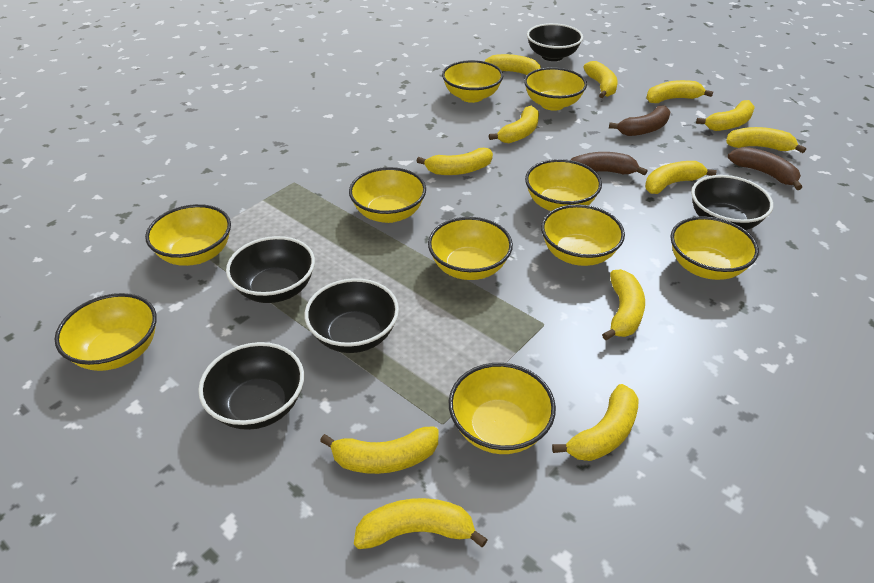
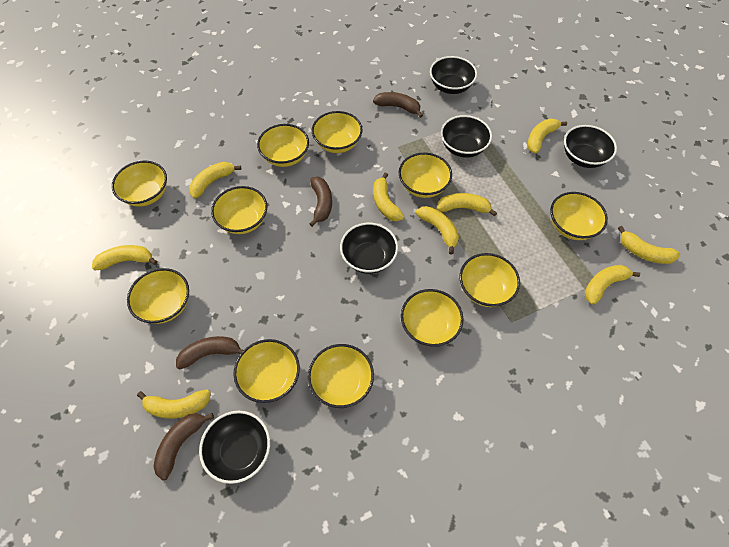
brown banana: 3 -> 4
yellow banana: 12 -> 9
yellow bowl: 10 -> 11

